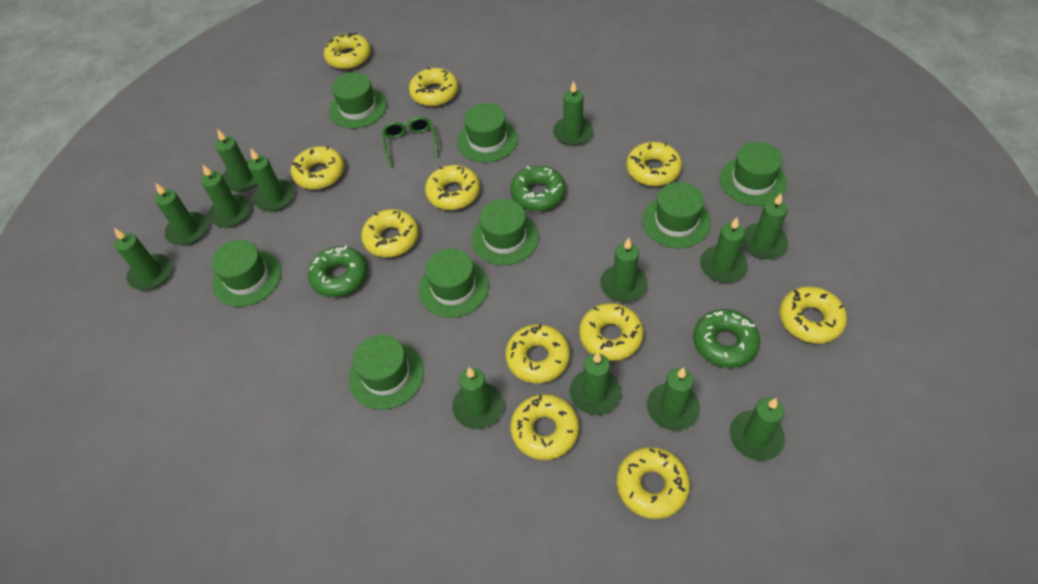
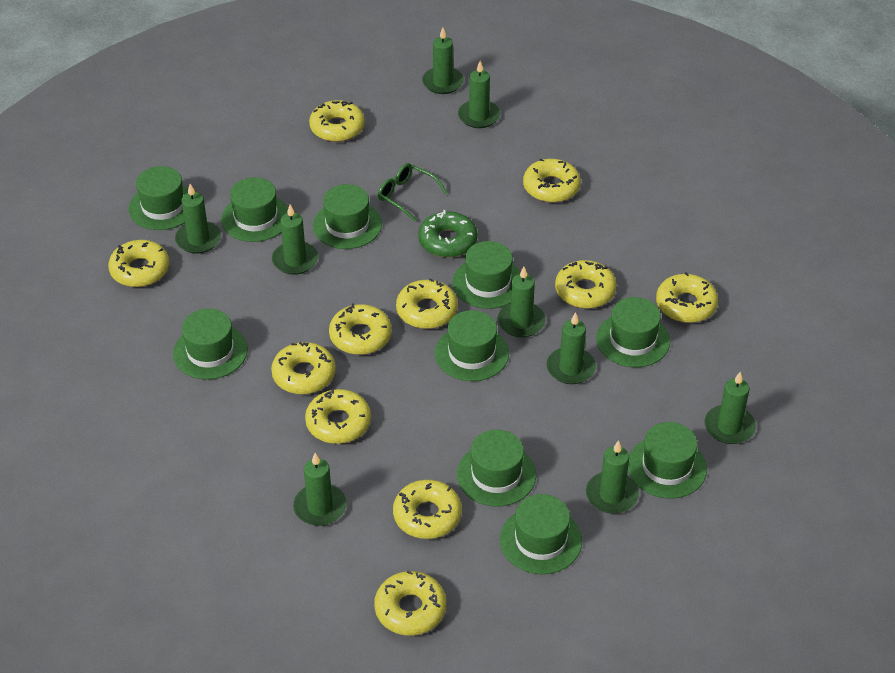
green candle: 13 -> 9
green donut: 3 -> 1
green hat: 8 -> 10

